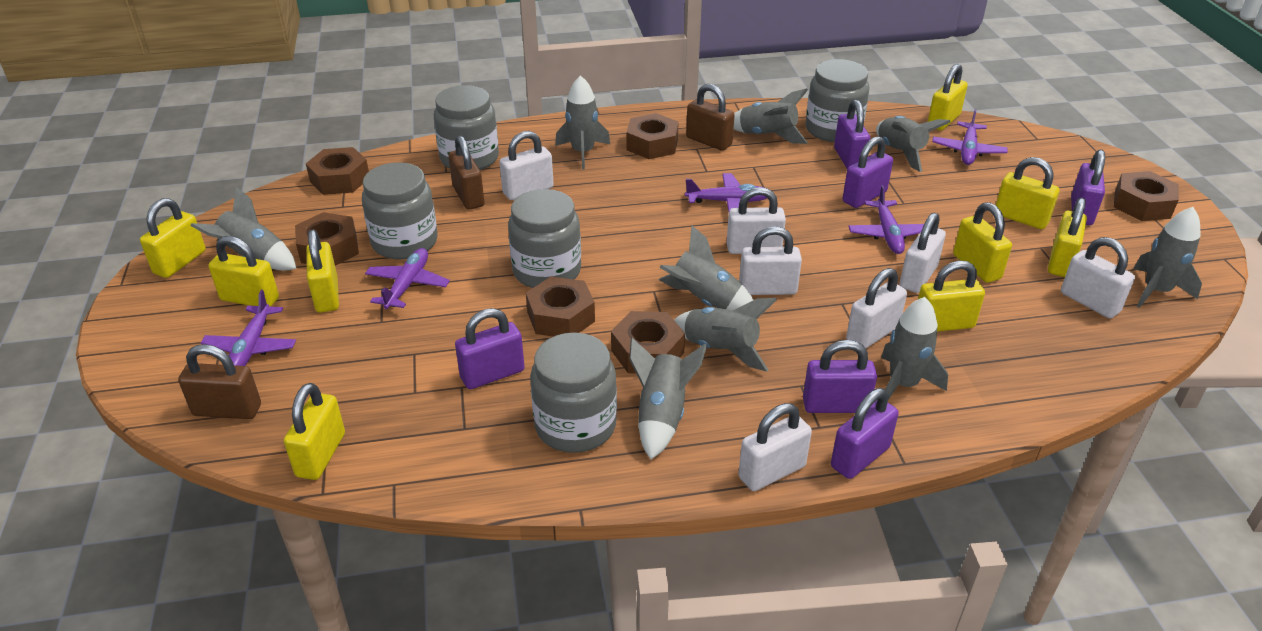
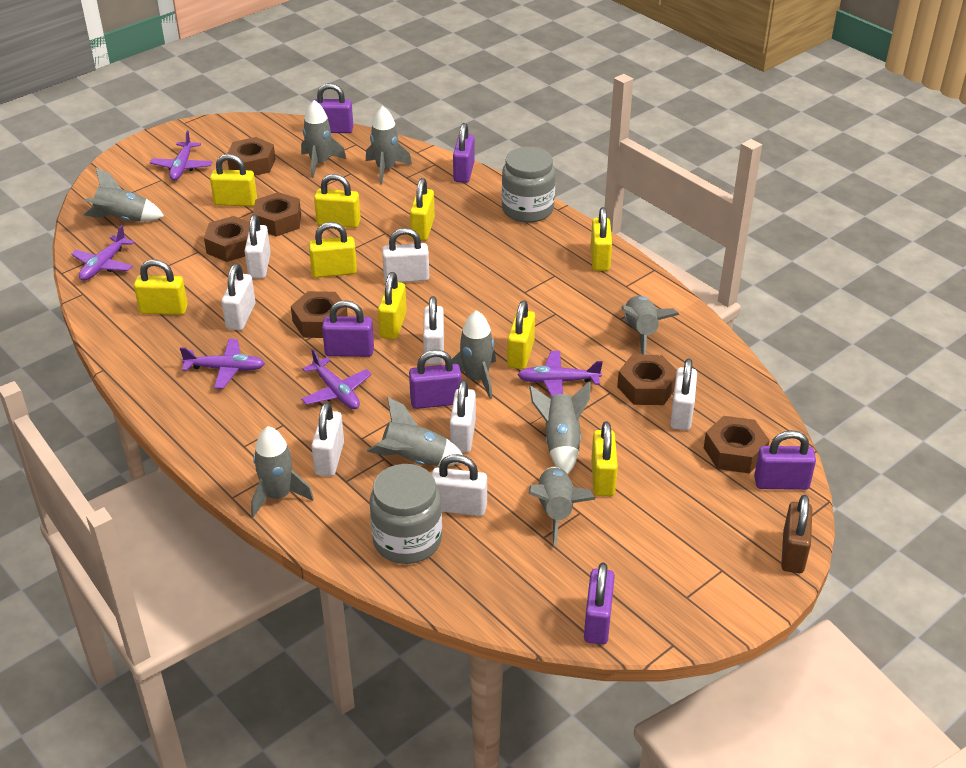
brown padlock: 3 -> 1
grey jar: 5 -> 2
white padlock: 7 -> 8

